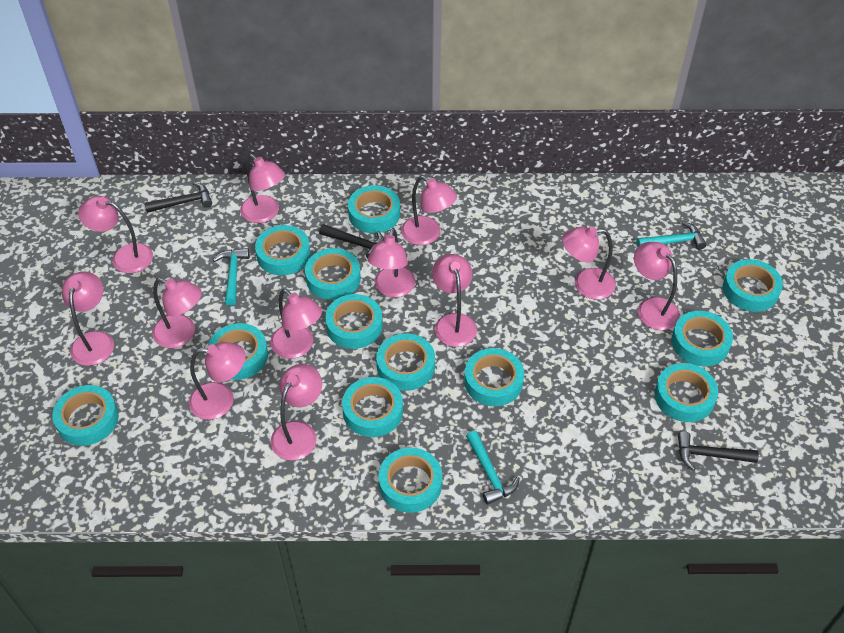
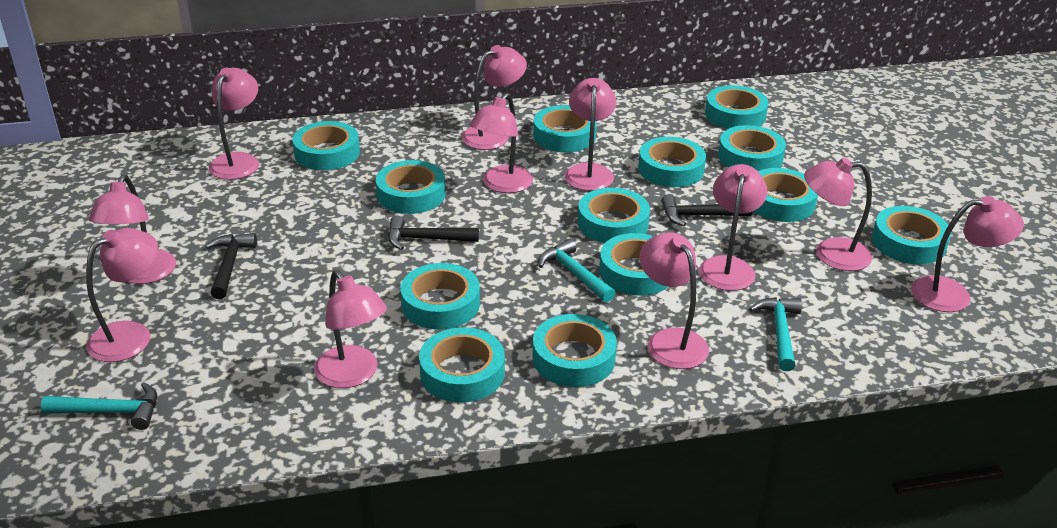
pink lamp: 12 -> 11

